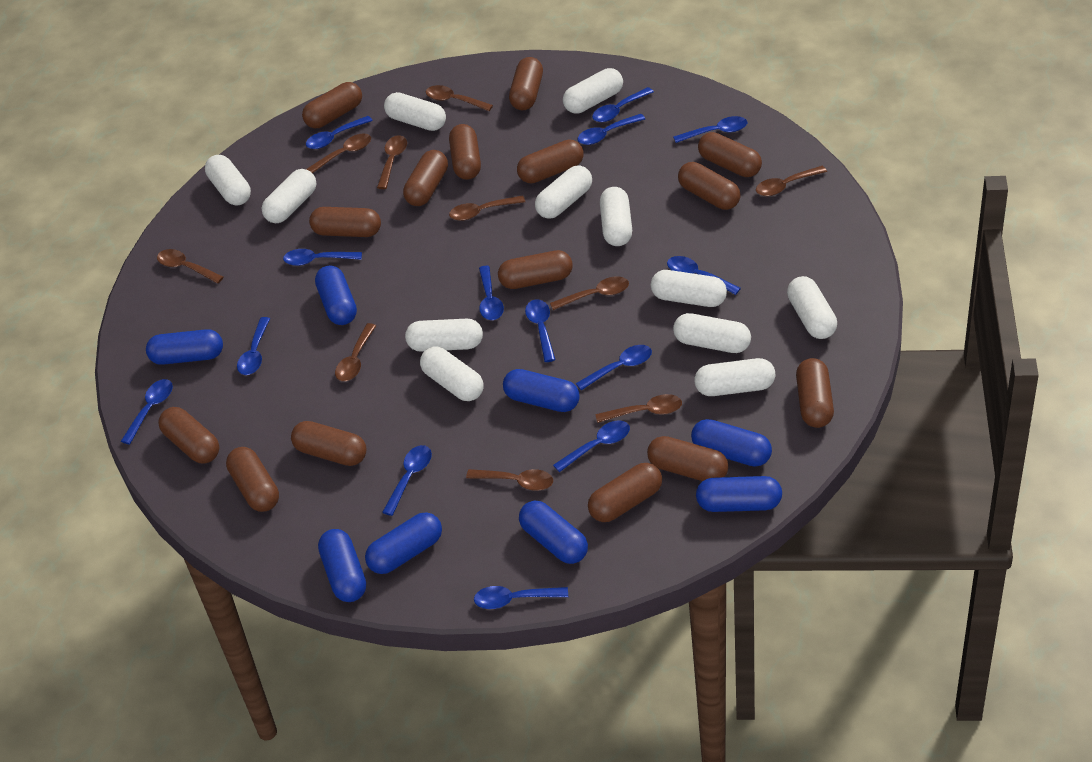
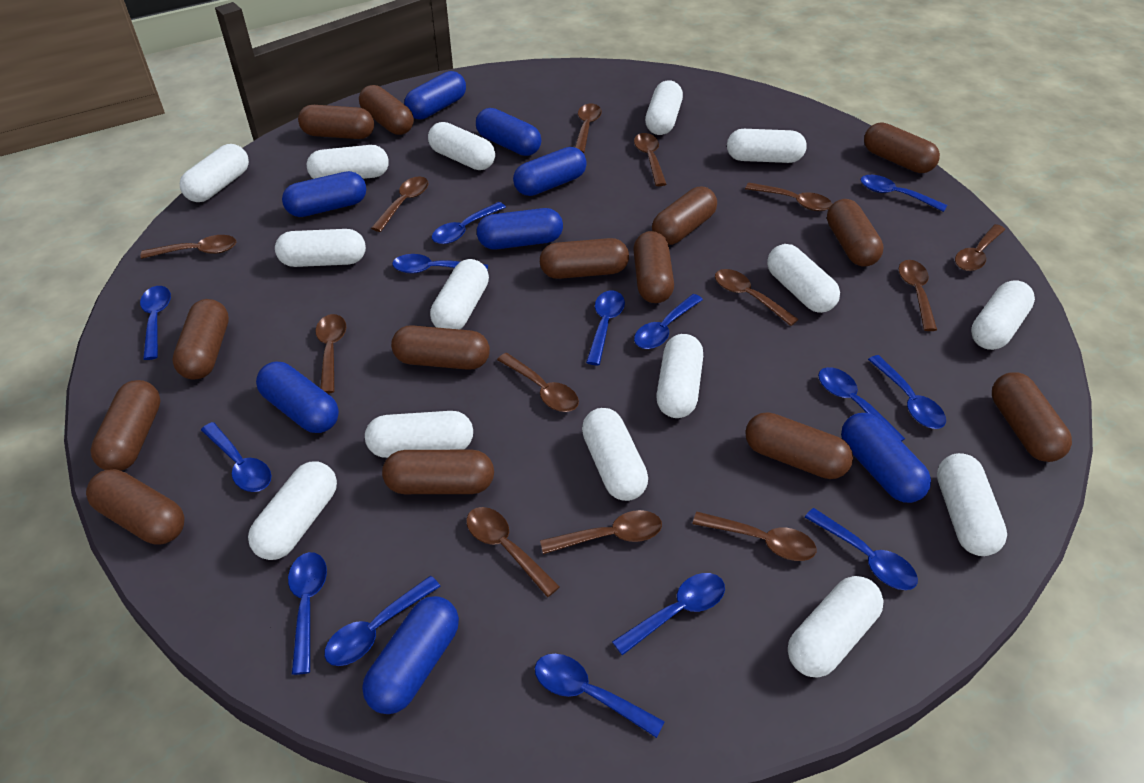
brown capsule: 15 -> 14
brown spoon: 10 -> 13
white capsule: 12 -> 15

